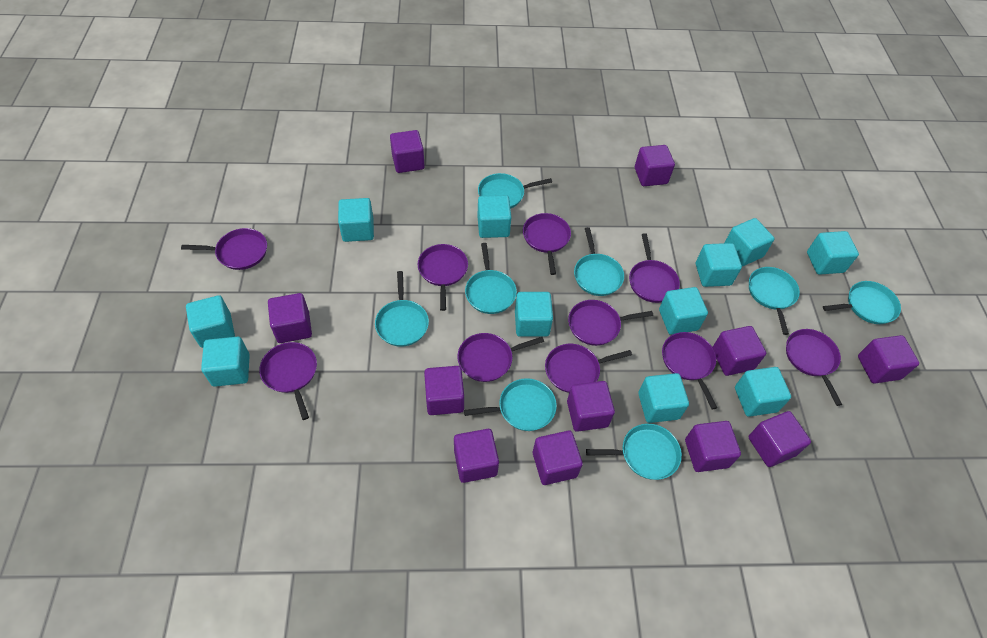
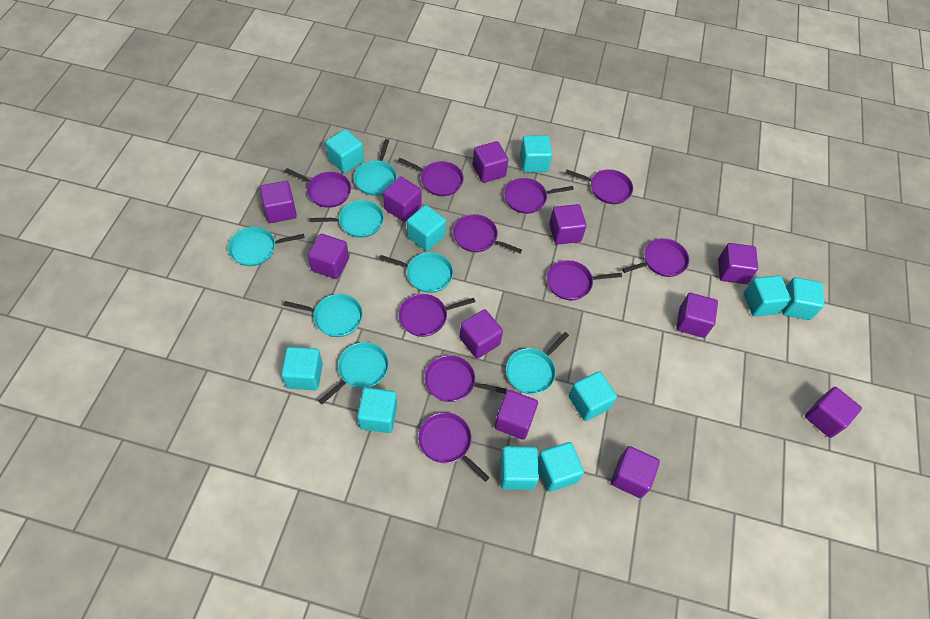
turquoise cube: 11 -> 10
turquoise pan: 8 -> 7

